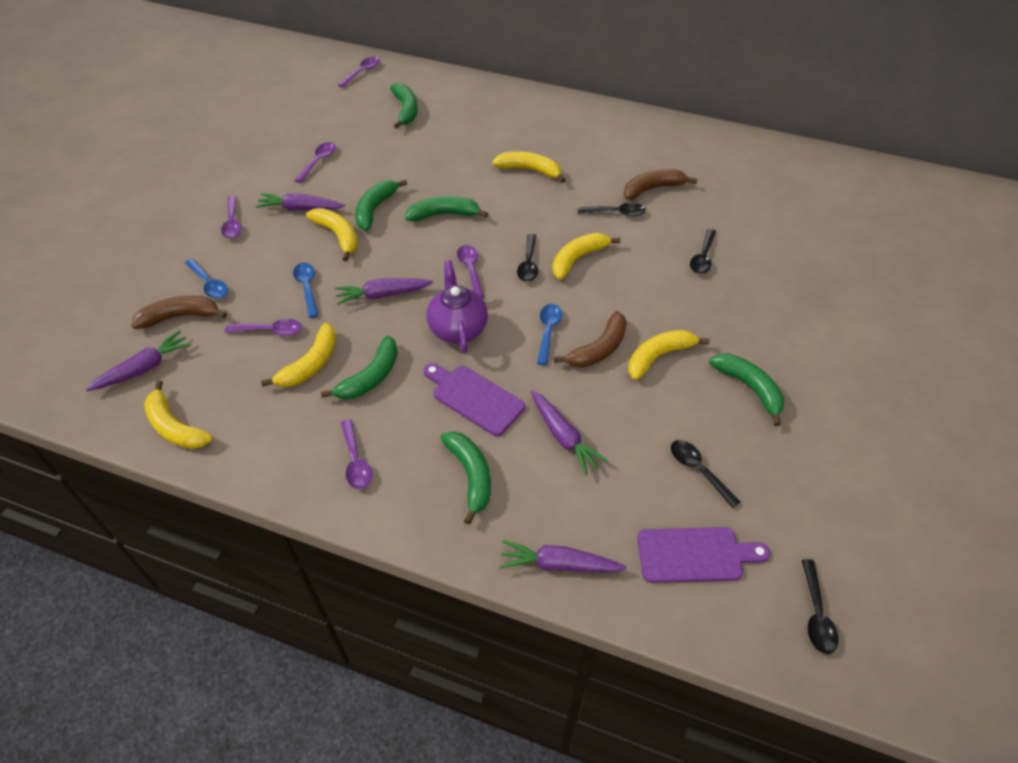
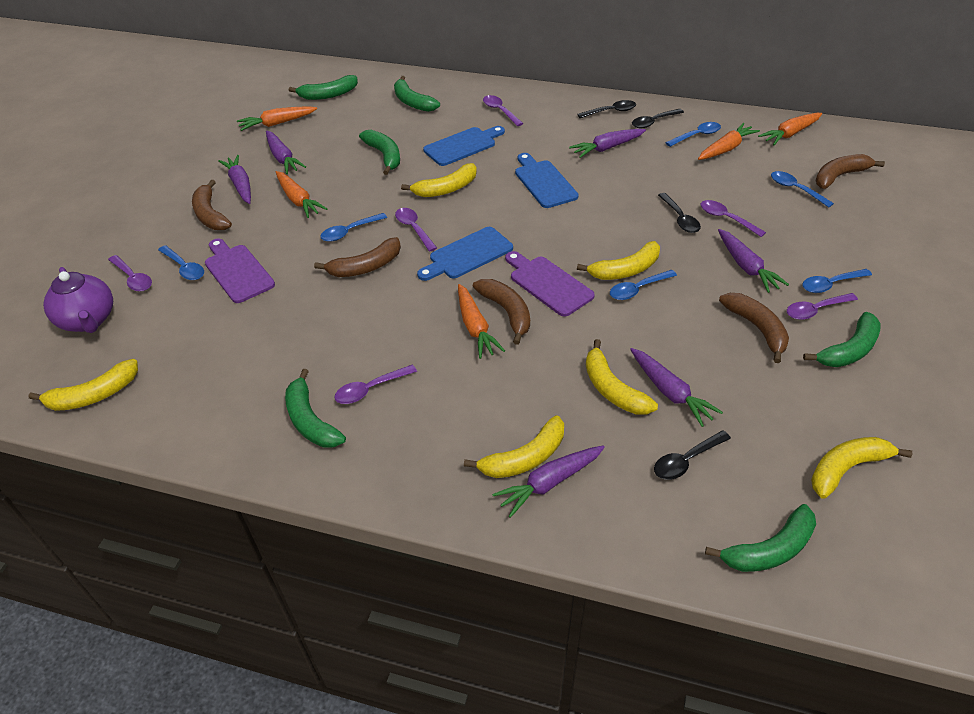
black spoon: 5 -> 4
blue cutting board: 0 -> 3
blue spoon: 3 -> 6
brown banana: 3 -> 5
orange carrot: 0 -> 5
purple carrot: 5 -> 6

